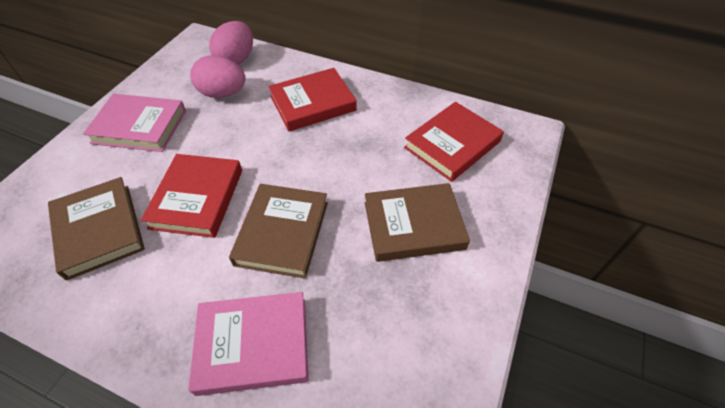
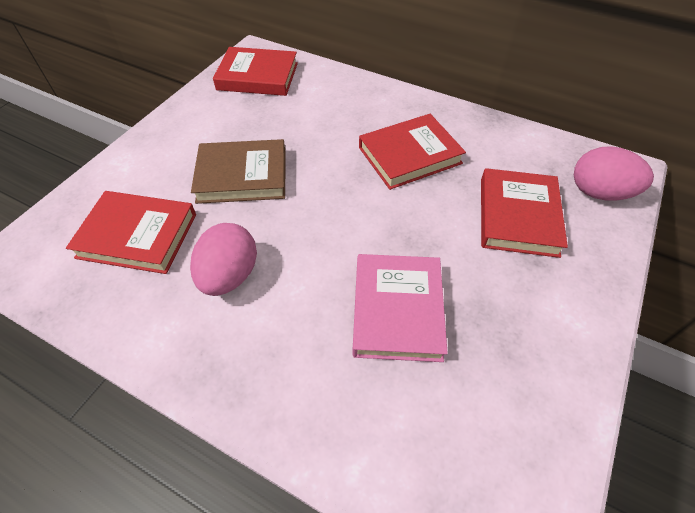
brown book: 3 -> 1
pink book: 2 -> 1
red book: 3 -> 4

